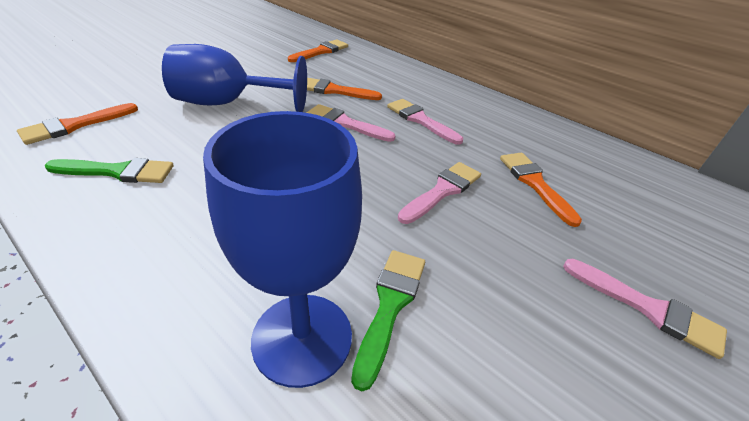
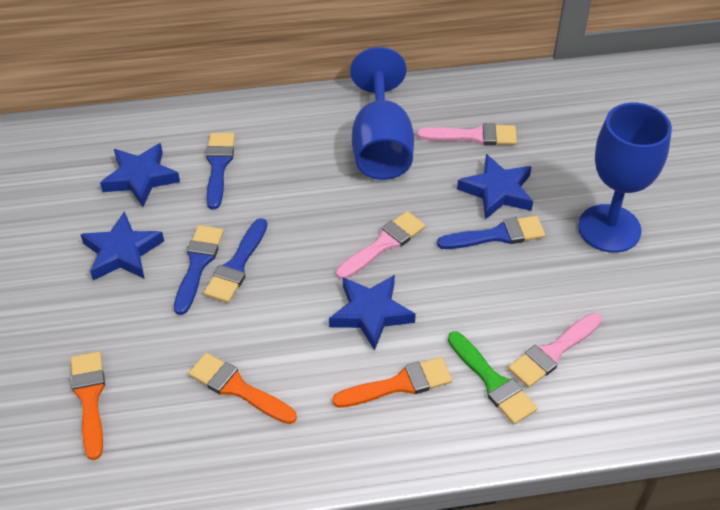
blue brush: 0 -> 4
blue star: 0 -> 4
green brush: 2 -> 1
orange brush: 4 -> 3
pink brush: 4 -> 3

